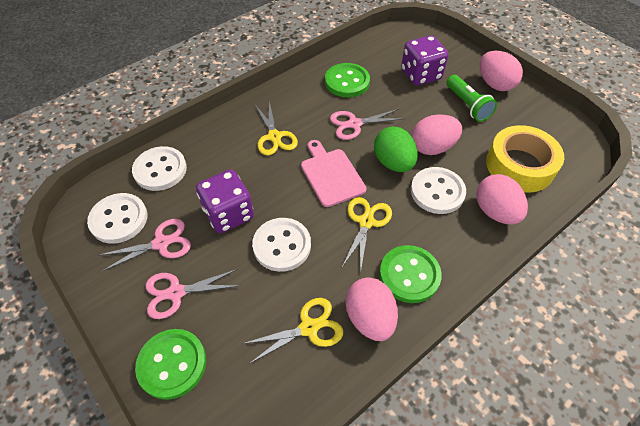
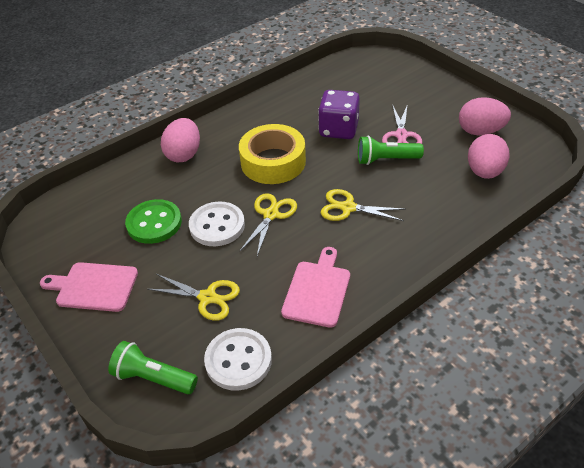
green button: 3 -> 1
green egg: 1 -> 0
green flashlight: 1 -> 2
pink cutting board: 1 -> 2
pink egg: 4 -> 3
pink scissors: 3 -> 1
purple dice: 2 -> 1
white button: 4 -> 2

